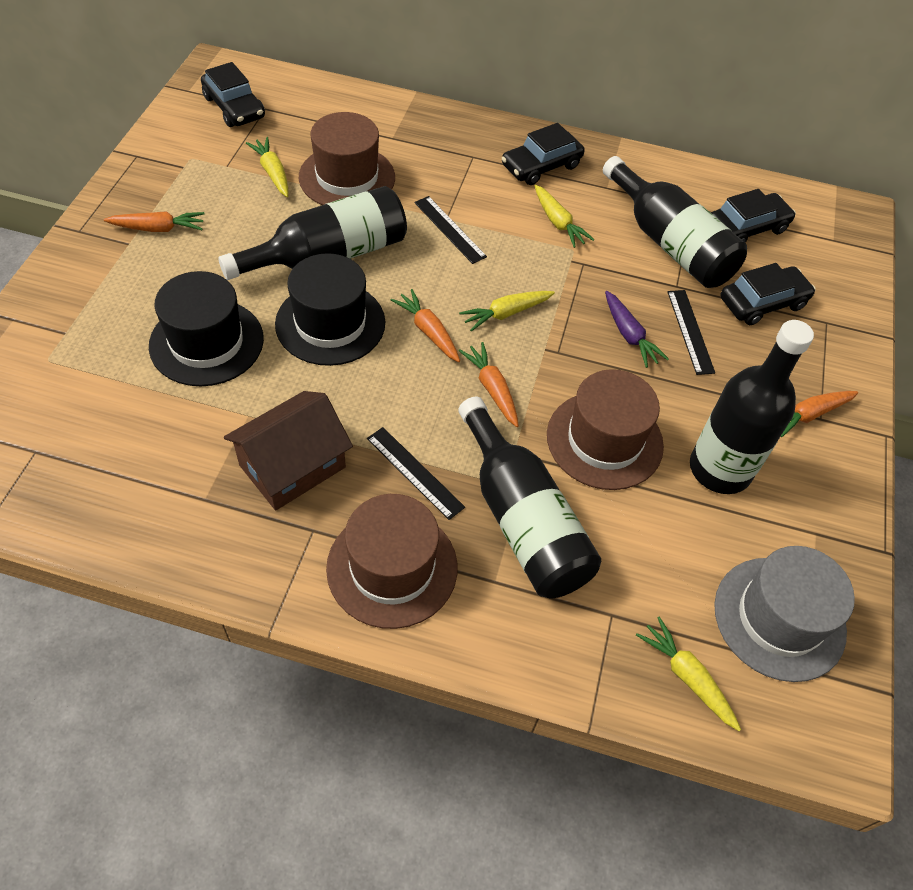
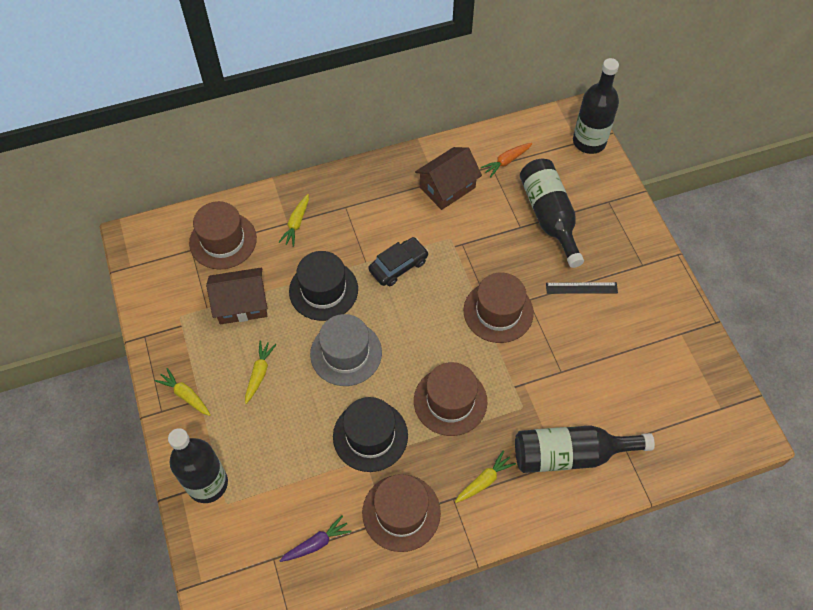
black car: 4 -> 1
black ruler: 3 -> 1
brown hat: 3 -> 4
brown house: 1 -> 2
orange carrot: 4 -> 1

